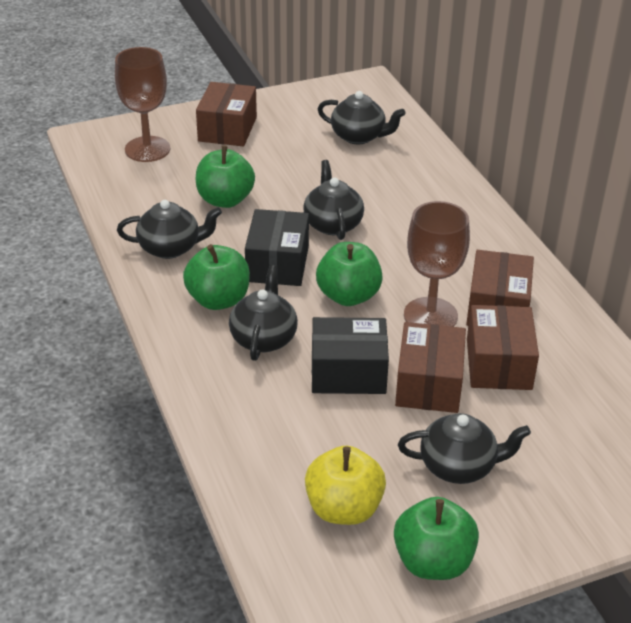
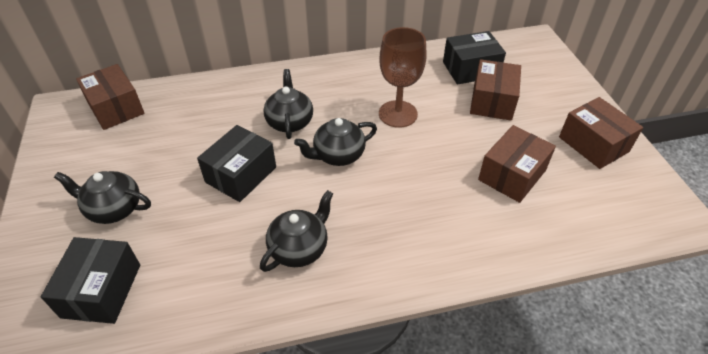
black box: 2 -> 3
black teapot: 5 -> 4
brown goblet: 2 -> 1
green apple: 4 -> 0
yellow apple: 1 -> 0

